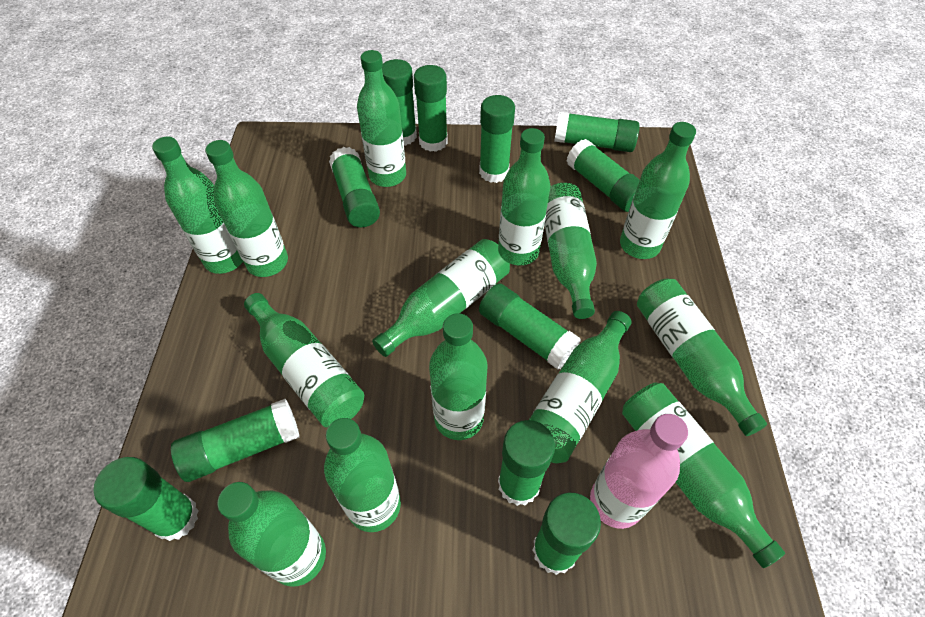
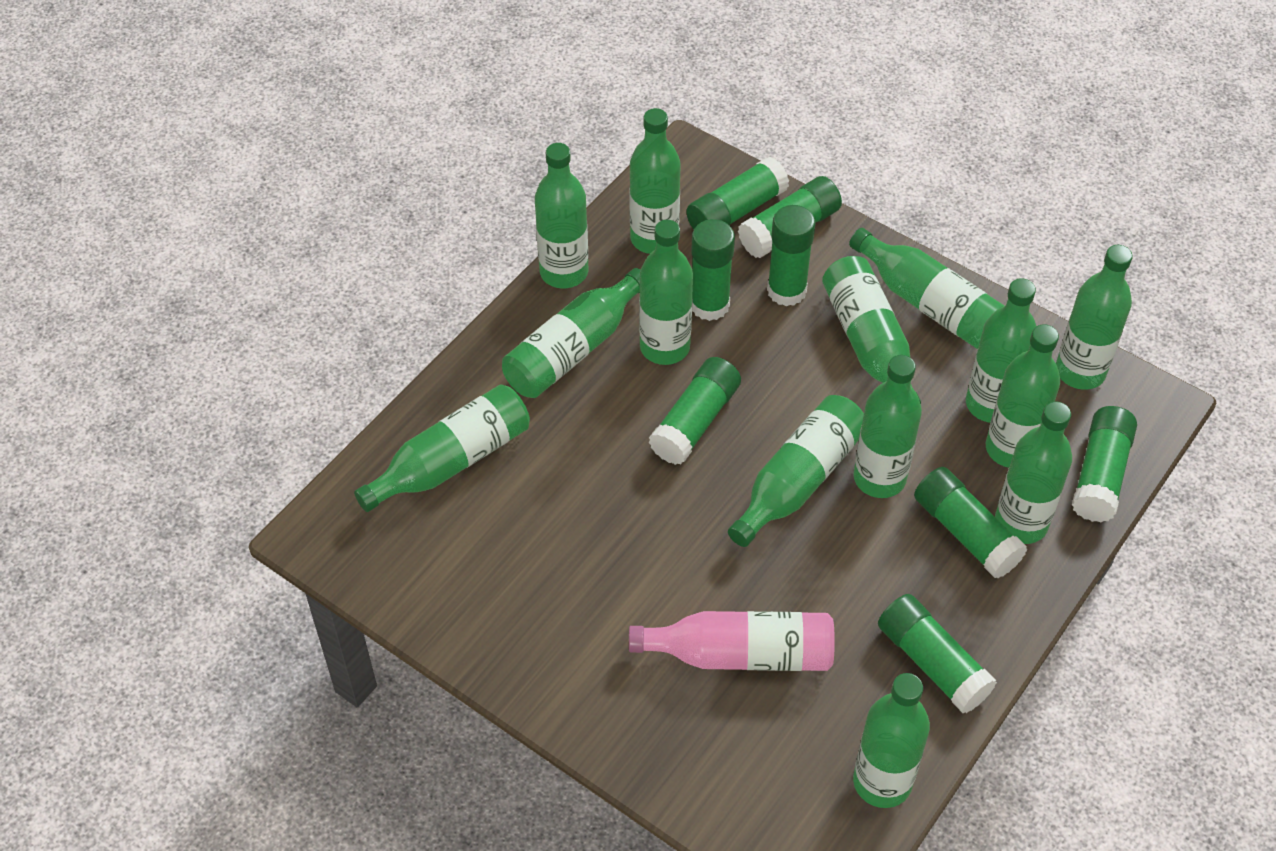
green glue stick: 11 -> 8

